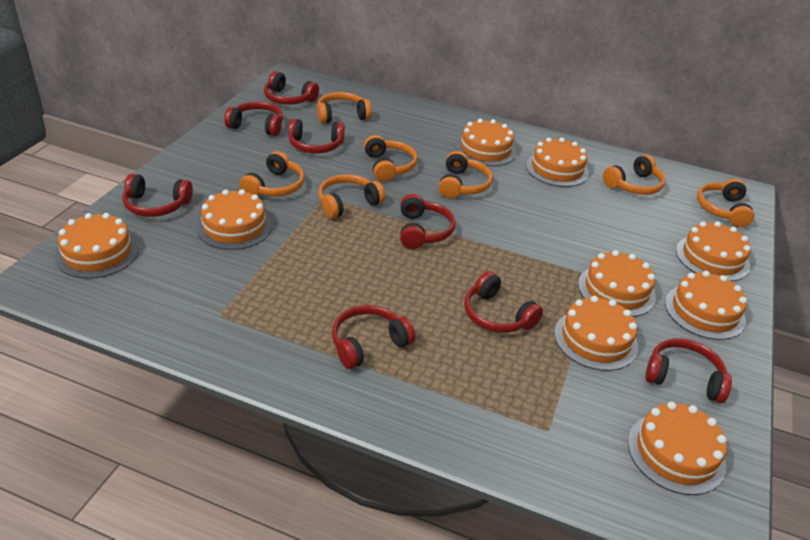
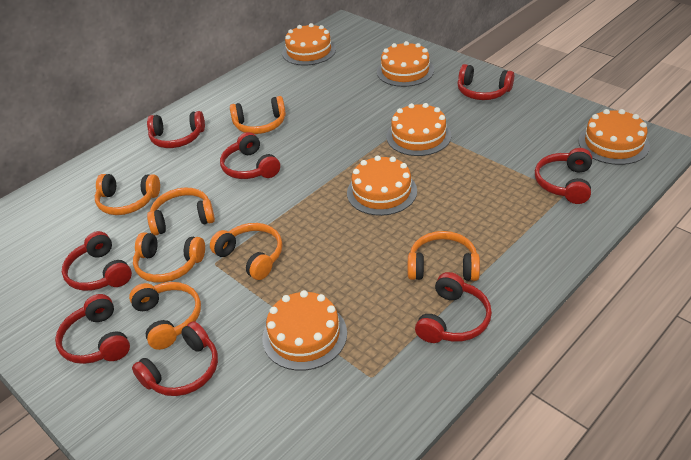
orange cake: 9 -> 6

